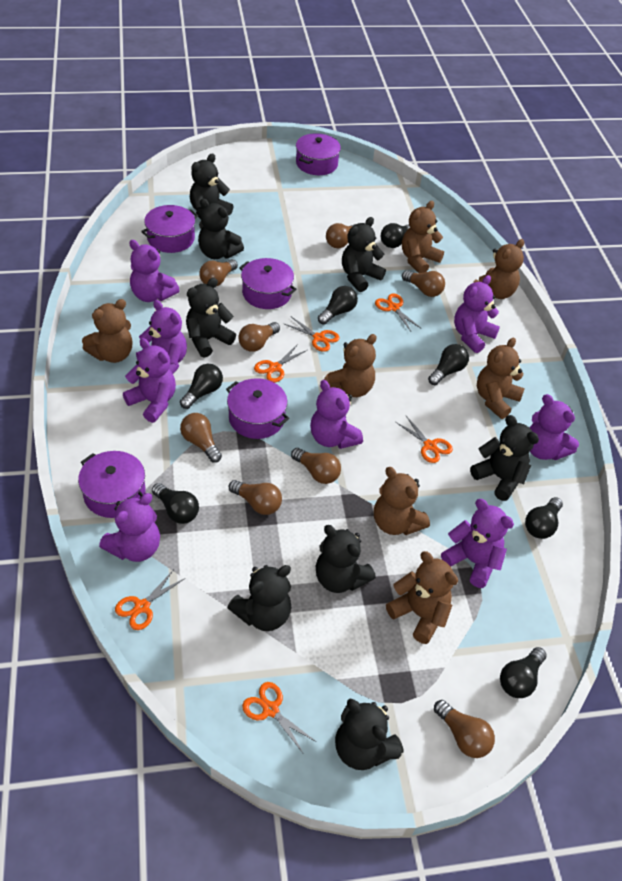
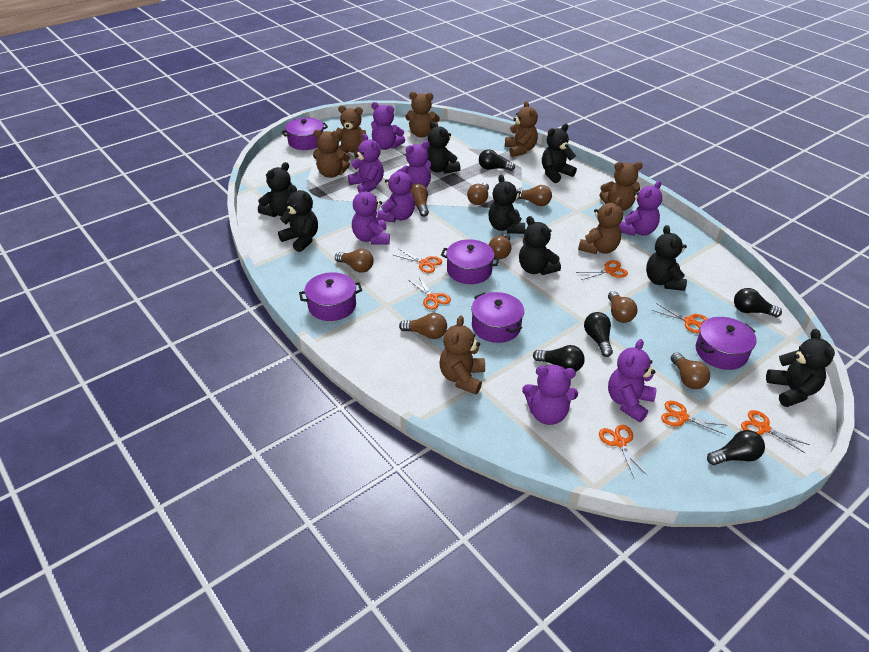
black light bulb: 7 -> 5
orange scissors: 6 -> 7

